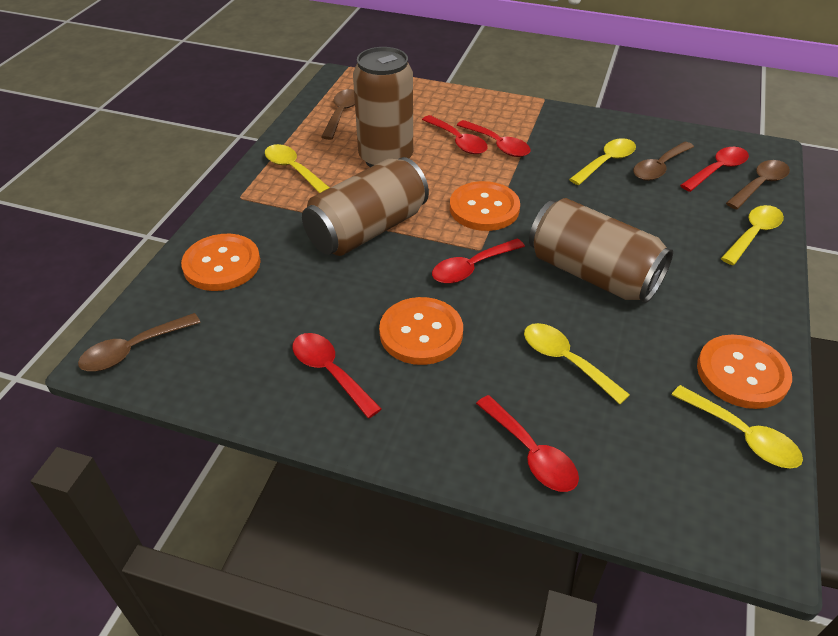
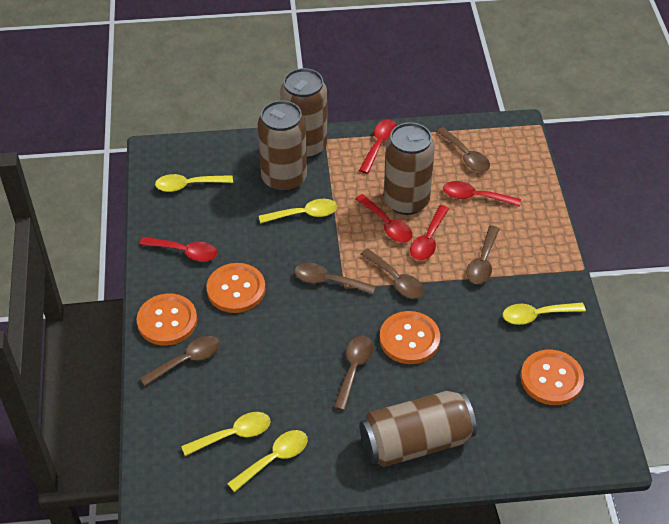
brown can: 3 -> 4
brown spoon: 4 -> 6
red spoon: 6 -> 5

